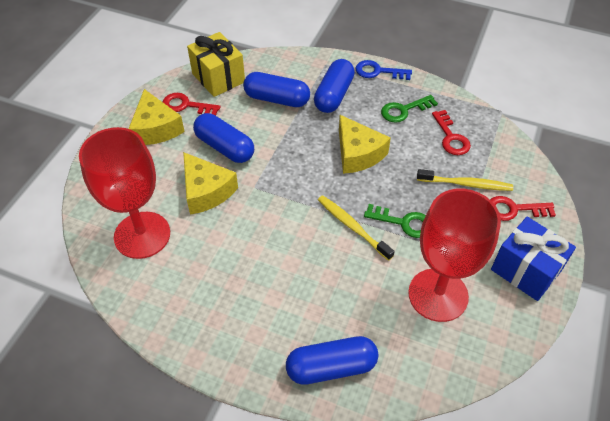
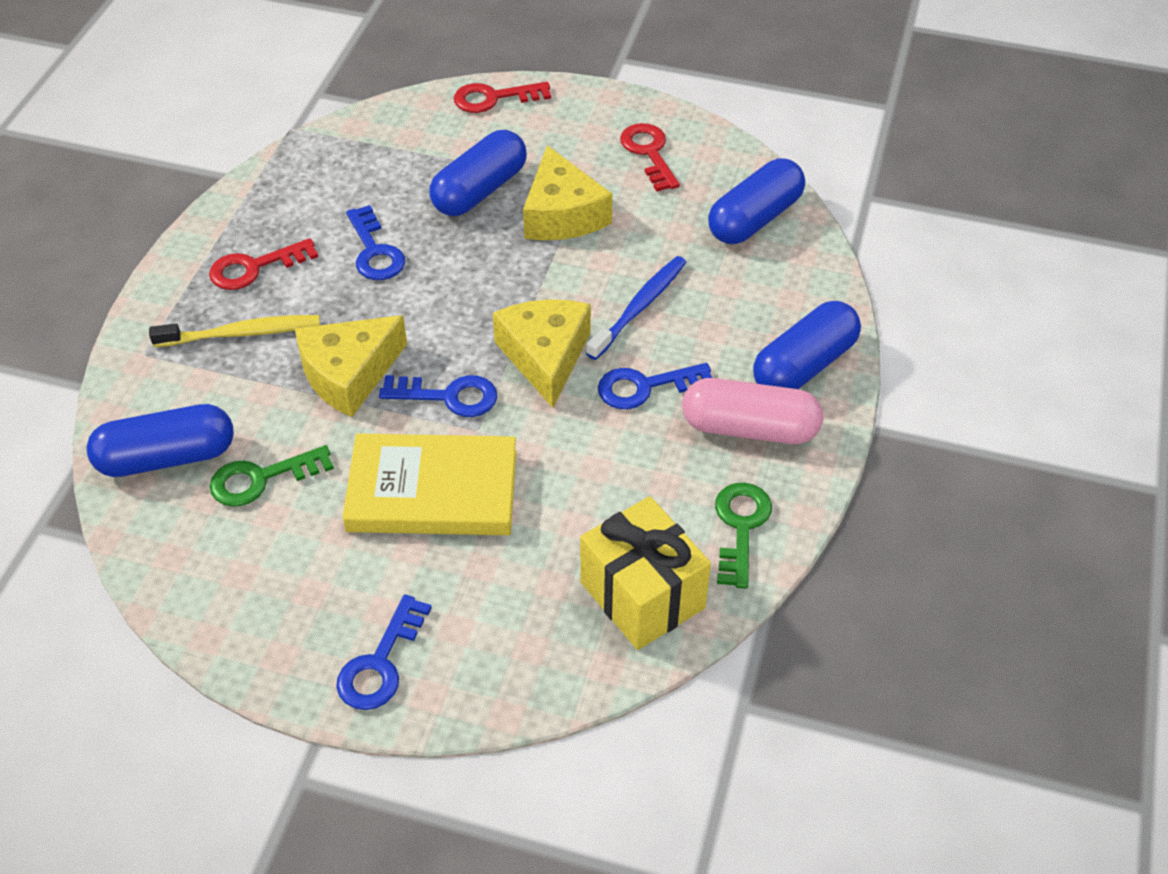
blue gift: 1 -> 0
blue key: 1 -> 4
blue toothbrush: 0 -> 1
pink capsule: 0 -> 1
red goblet: 2 -> 0
yellow book: 0 -> 1
yellow toothbrush: 2 -> 1

